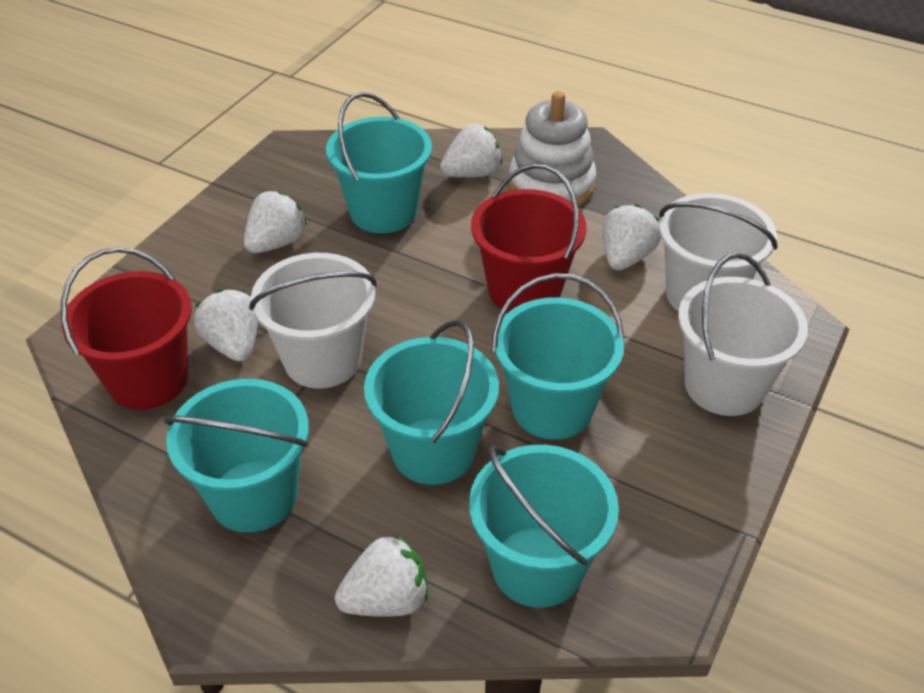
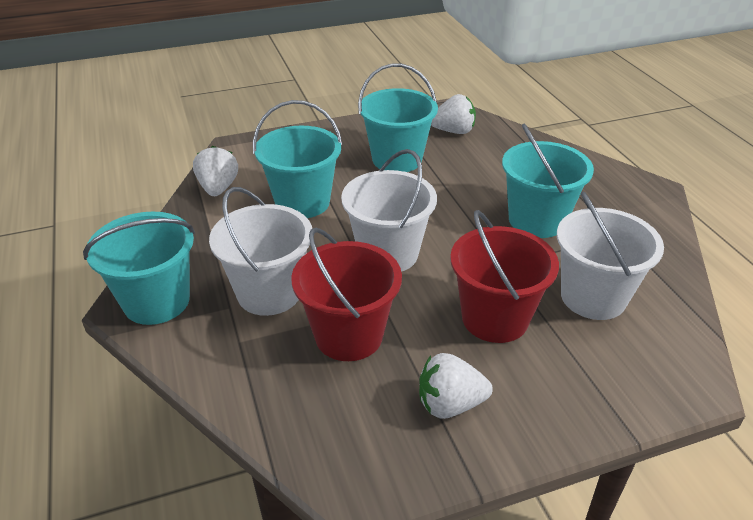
turquoise bucket: 5 -> 4
white stacking toy: 1 -> 0
white strawberry: 5 -> 3

